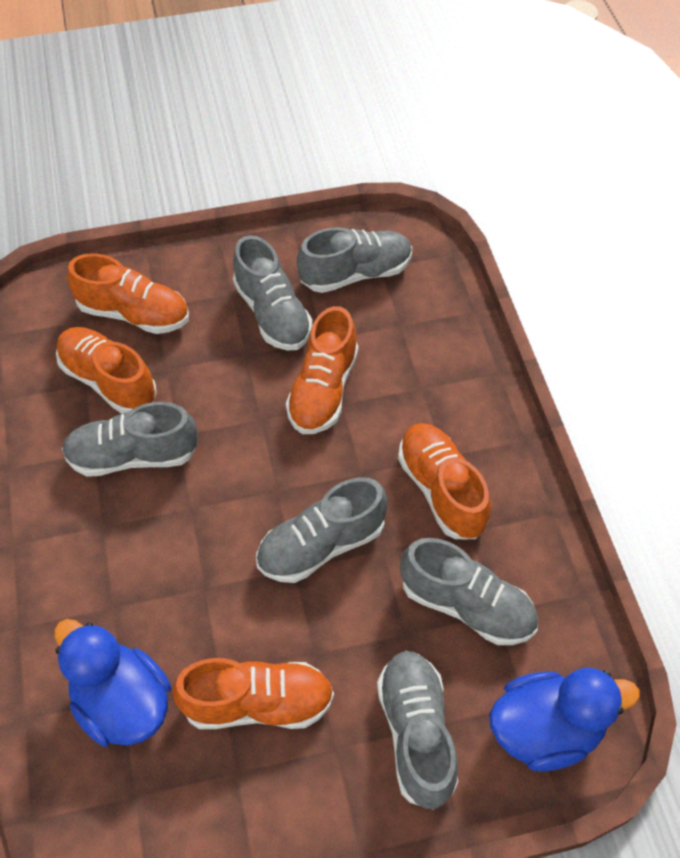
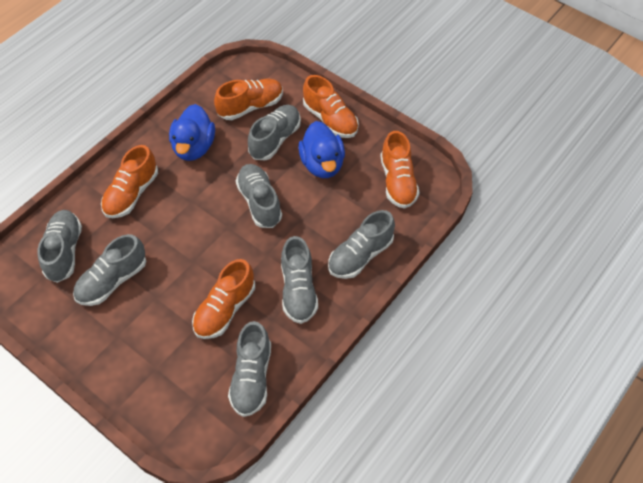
grey shoe: 6 -> 7

